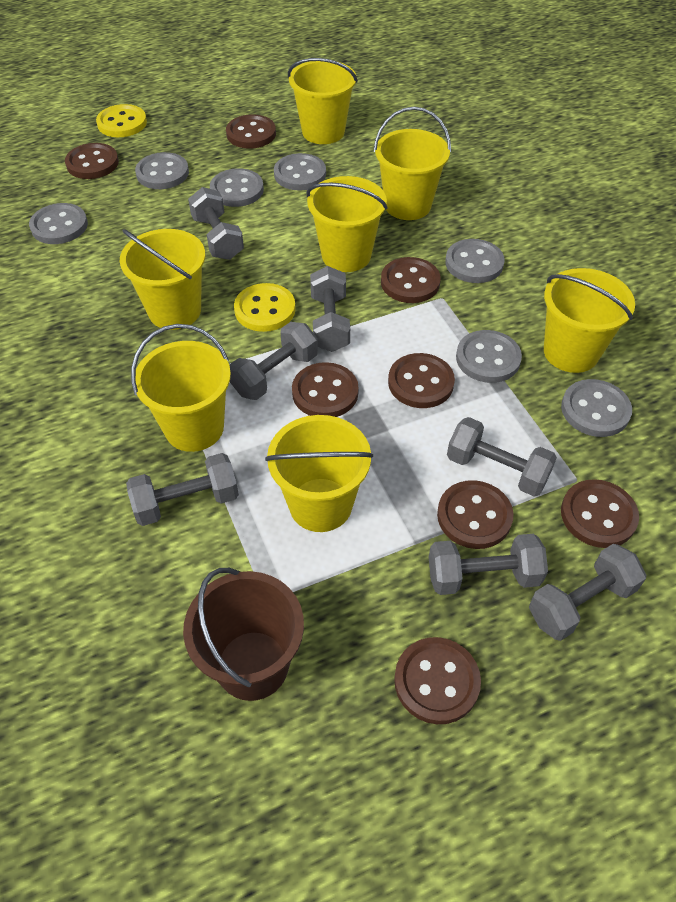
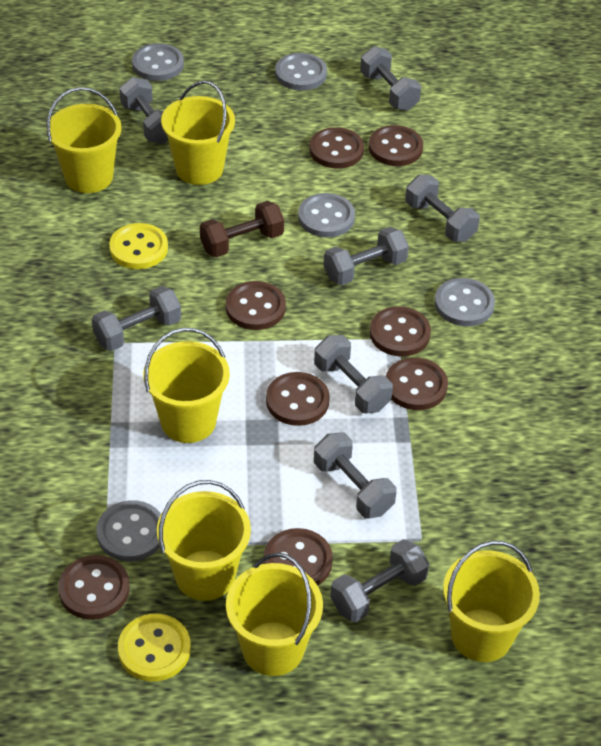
brown bucket: 1 -> 0
brown dumbbell: 0 -> 1
grey button: 7 -> 5
grey dumbbell: 7 -> 8
yellow bucket: 7 -> 6

